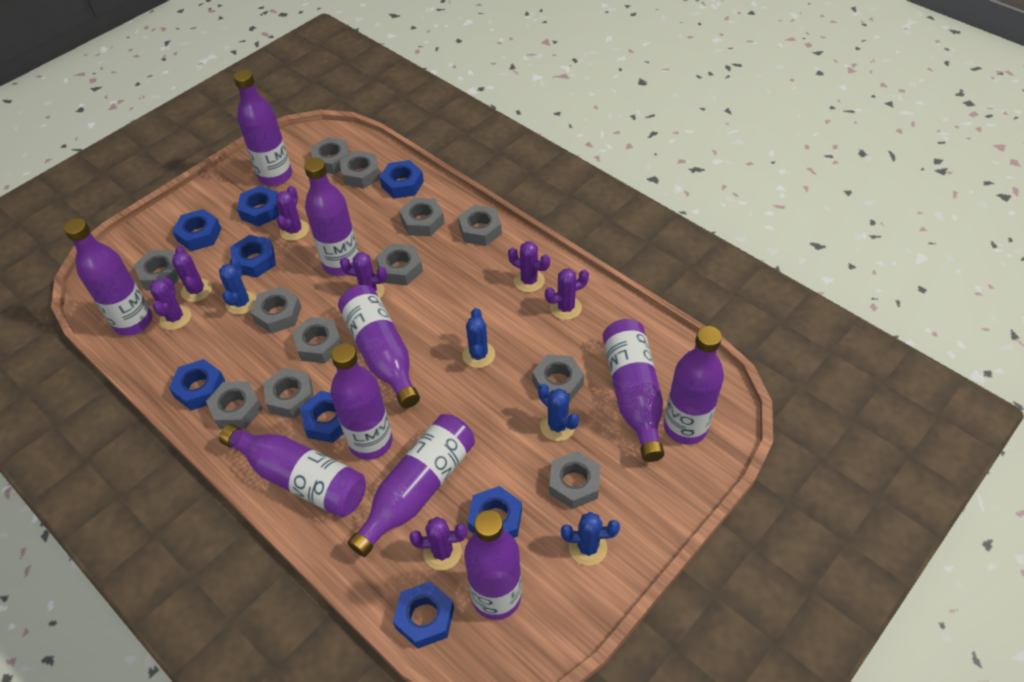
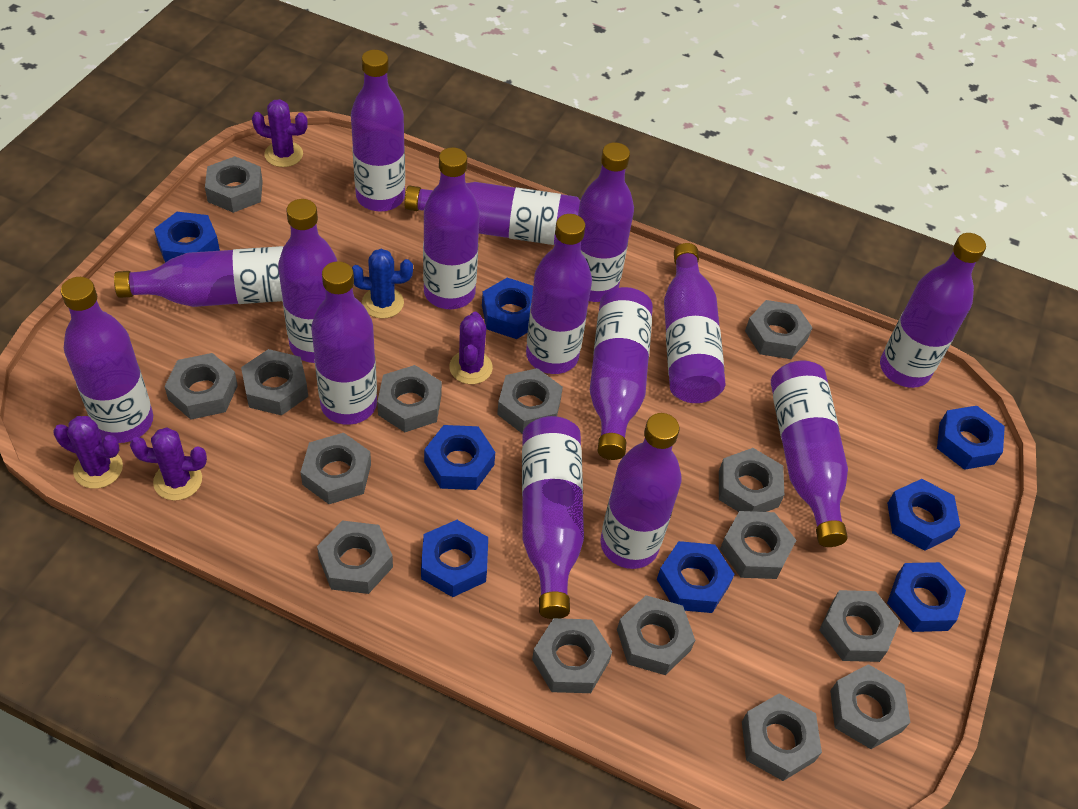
blue cactus: 4 -> 1
grey nut: 12 -> 15
purple bottle: 10 -> 15
purple cactus: 7 -> 4

